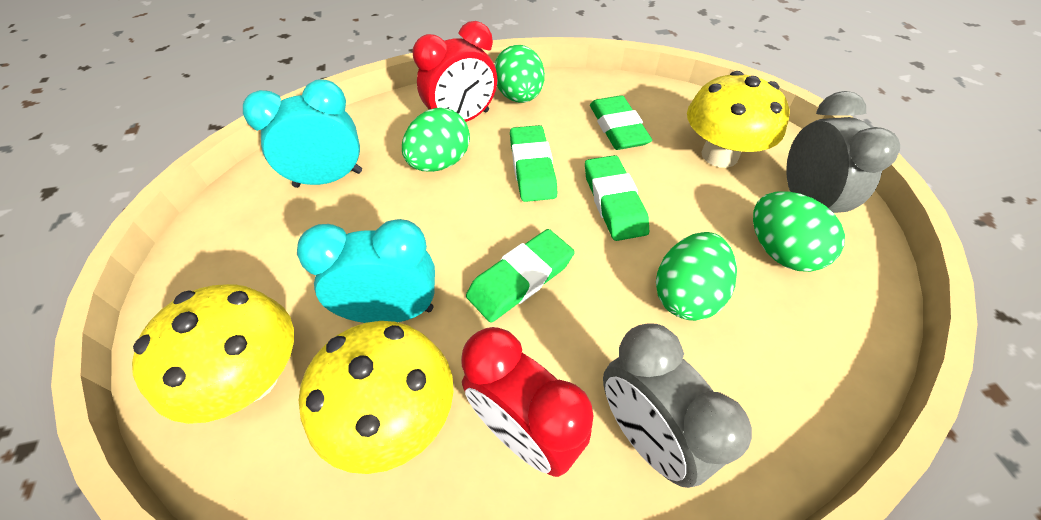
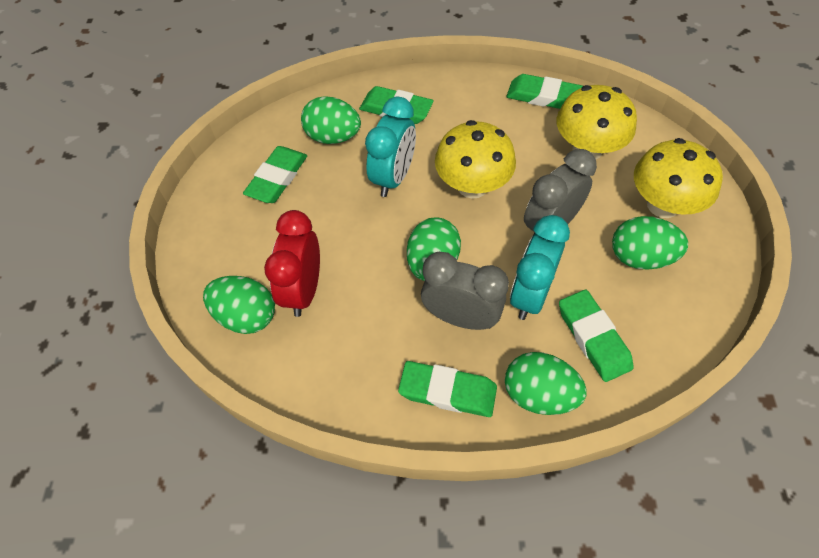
green egg: 4 -> 5
green eraser: 4 -> 5
red clock: 2 -> 1

